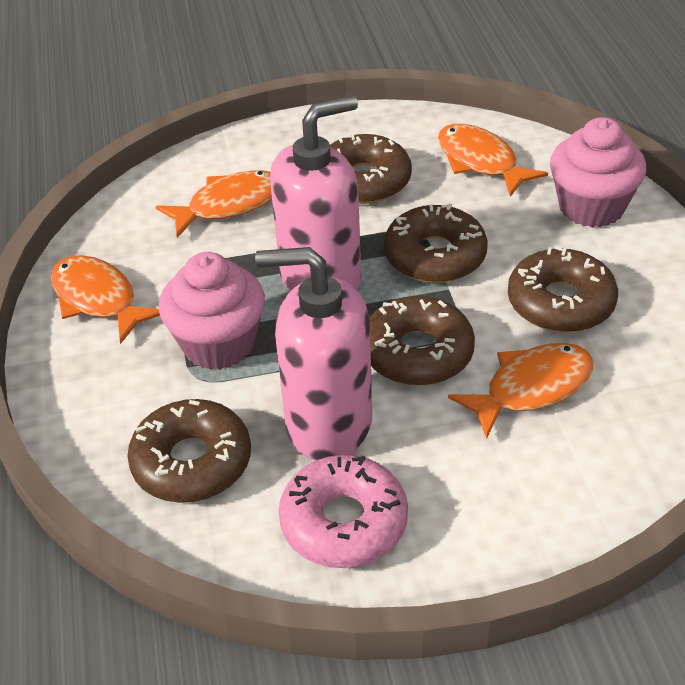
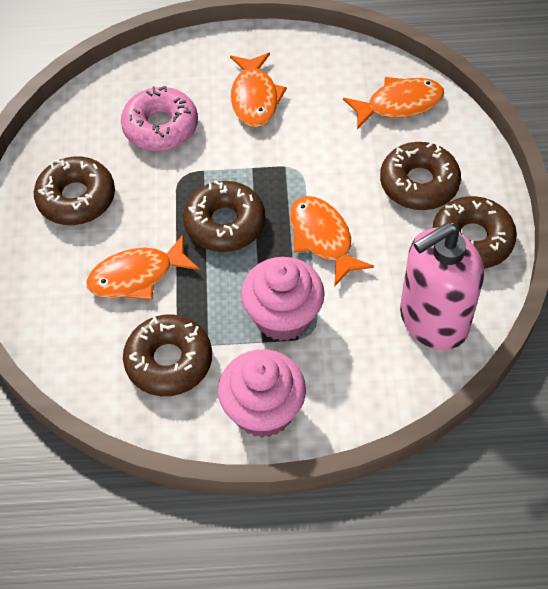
pink soap dispenser: 2 -> 1

